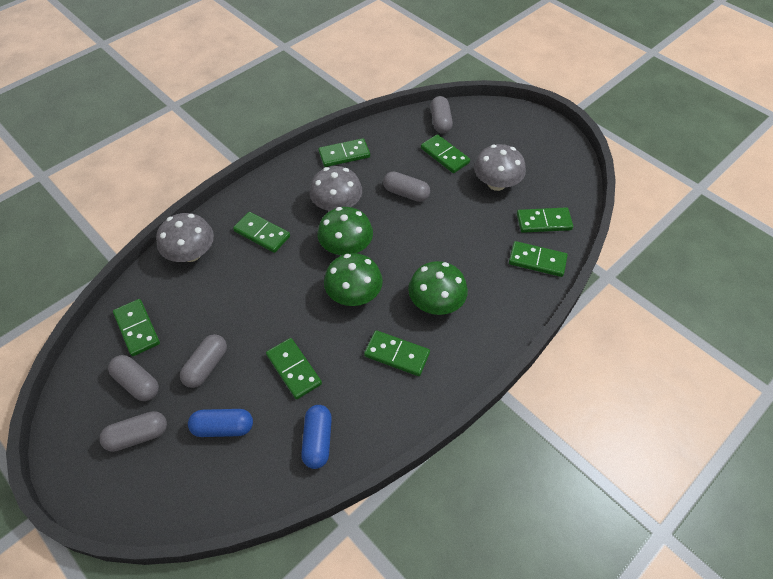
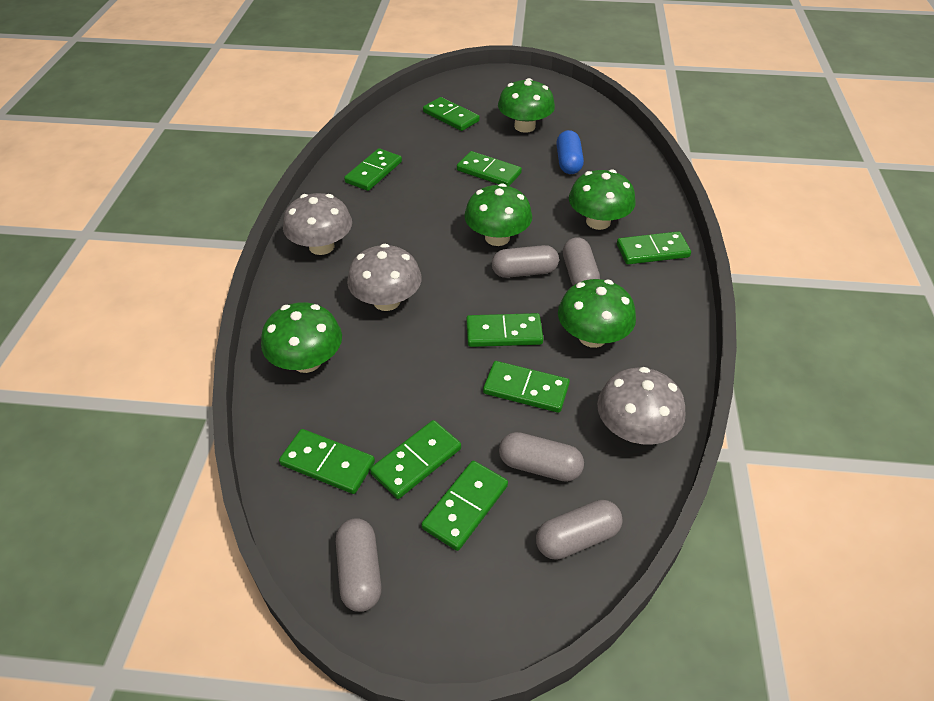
blue capsule: 2 -> 1
green domino: 8 -> 9
green mushroom: 3 -> 5

